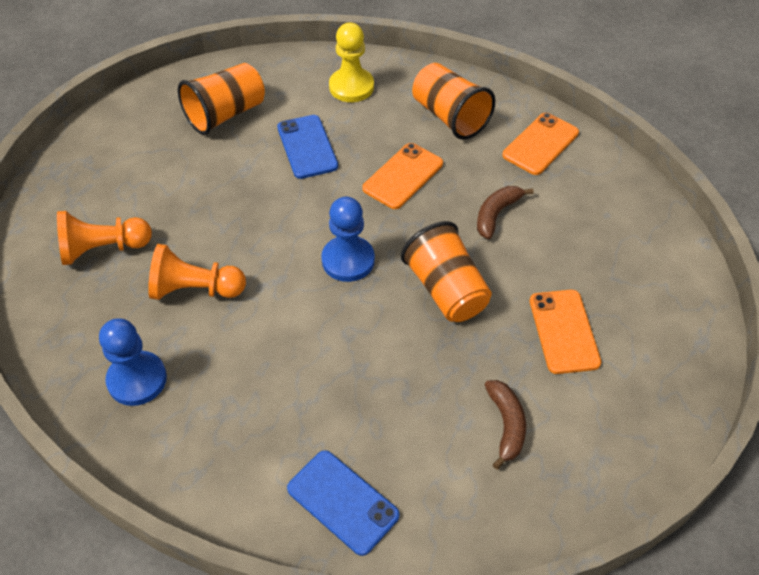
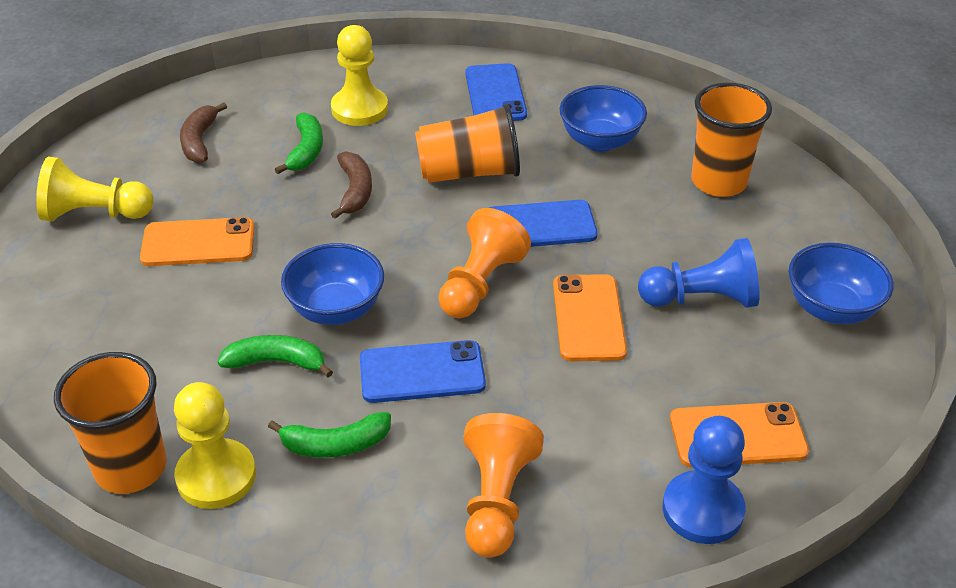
blue bowl: 0 -> 3
blue phone: 2 -> 3
green banana: 0 -> 3
yellow pawn: 1 -> 3

